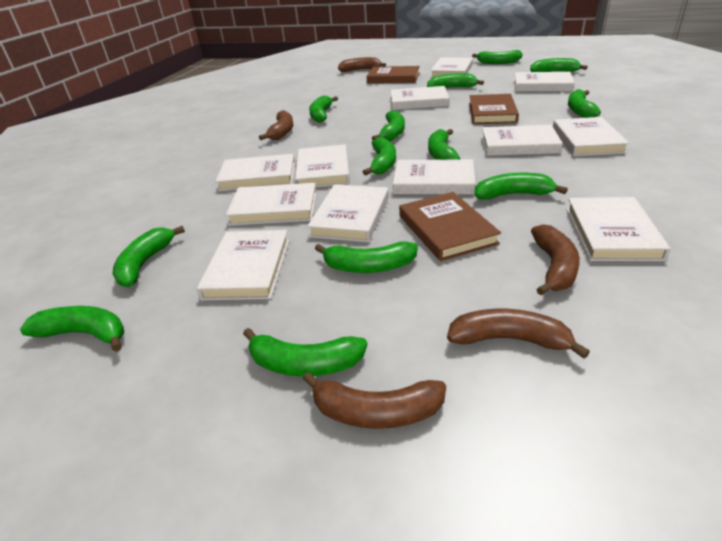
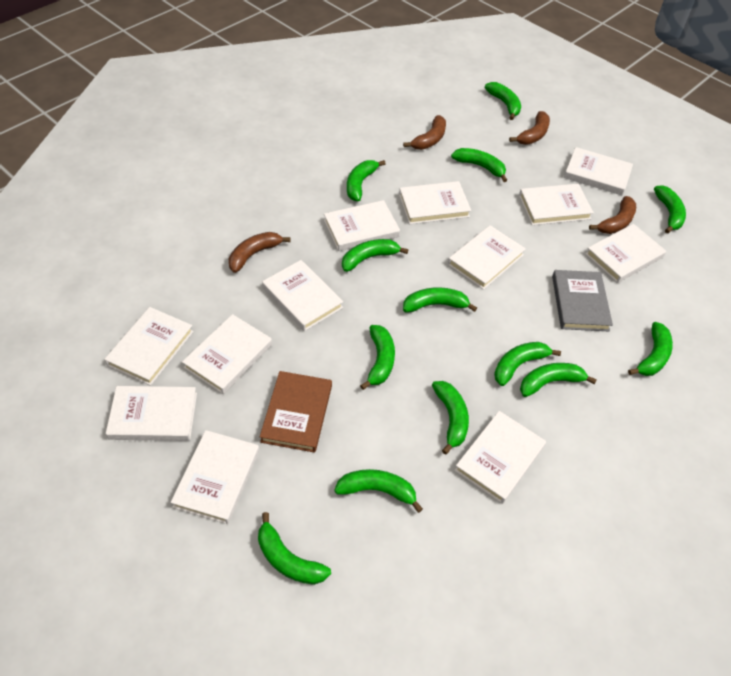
brown banana: 5 -> 4
brown book: 3 -> 1
grey book: 0 -> 1

